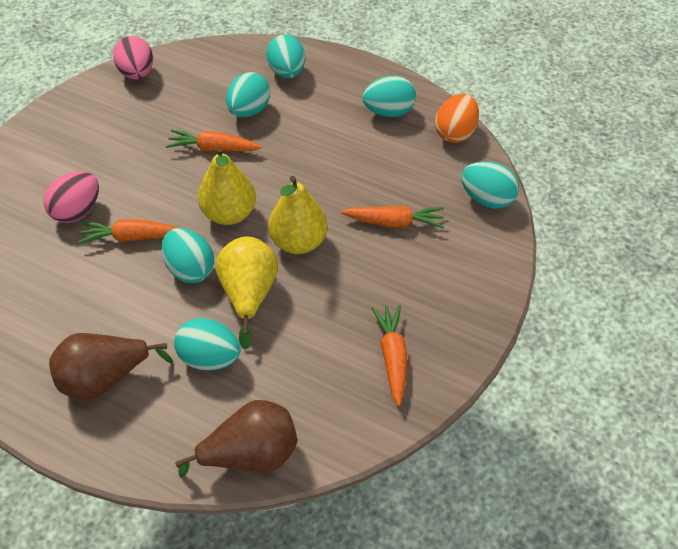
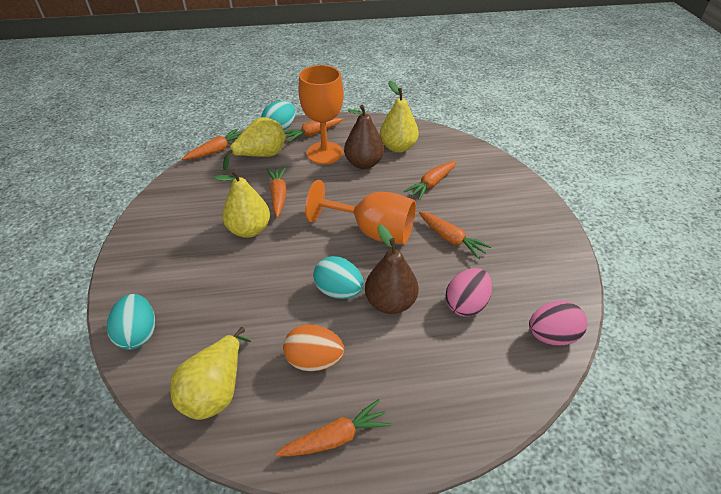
orange carrot: 4 -> 6
orange goblet: 0 -> 2
turquoise egg: 6 -> 3
yellow pear: 3 -> 4

